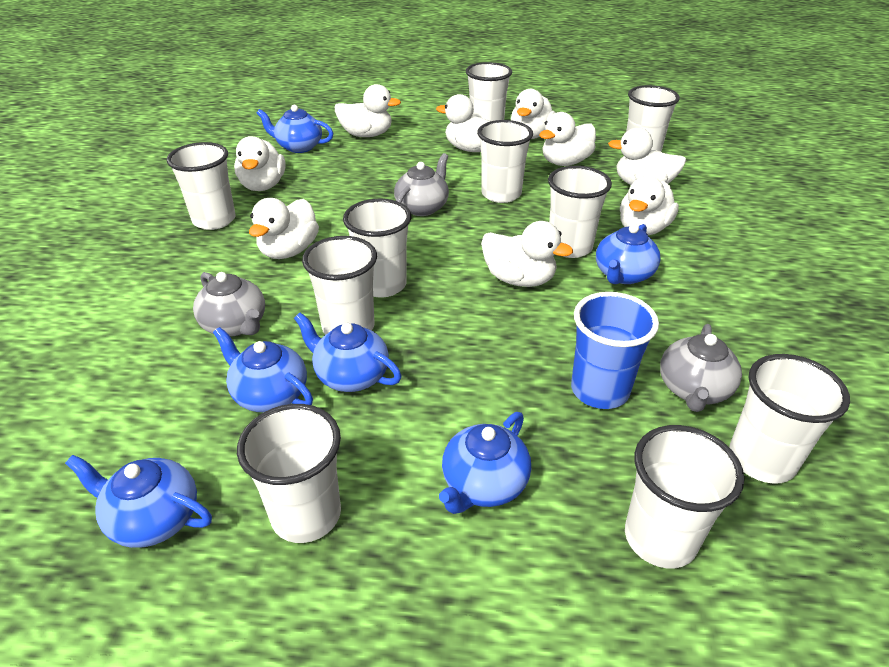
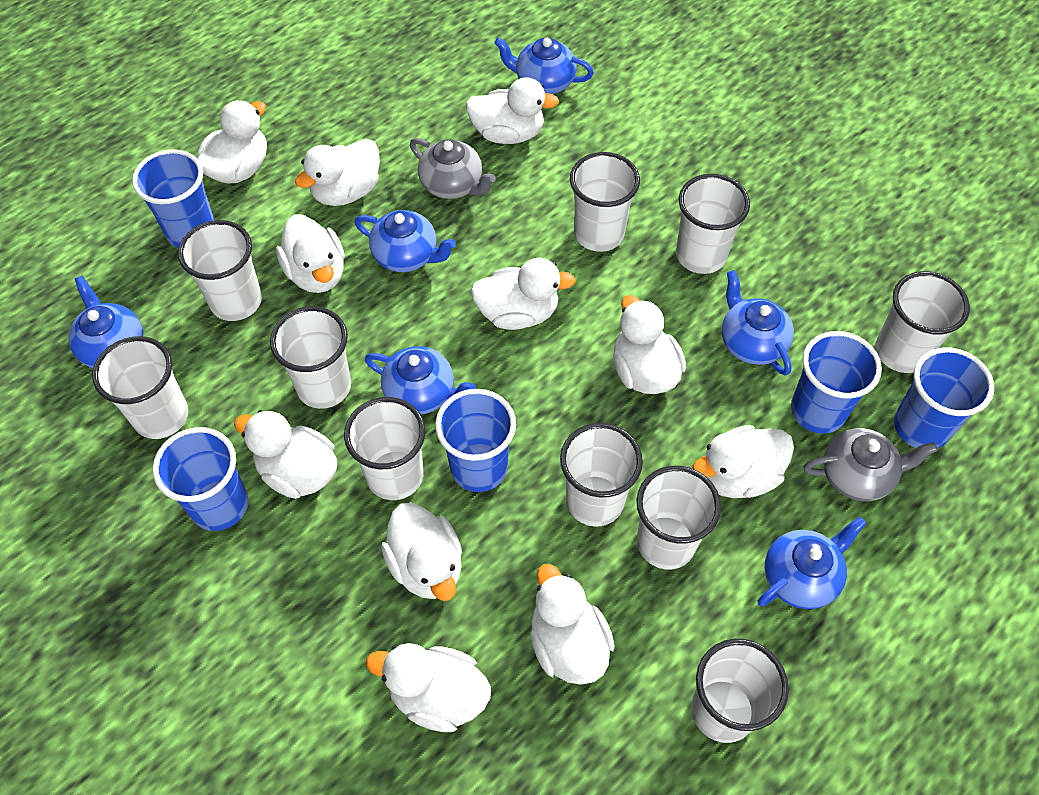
blue cup: 1 -> 5
grey teapot: 3 -> 2
white duck: 9 -> 11

